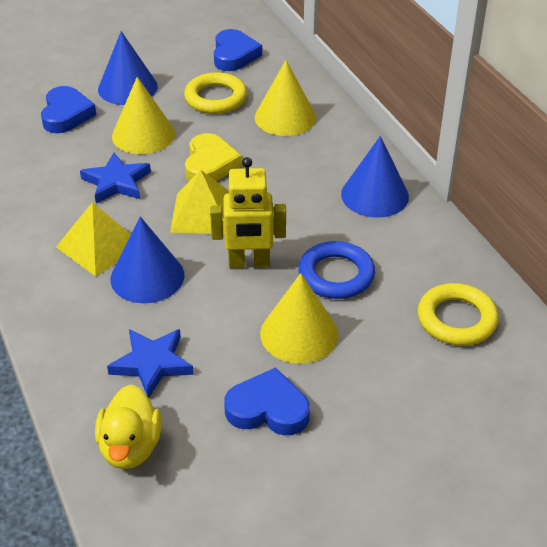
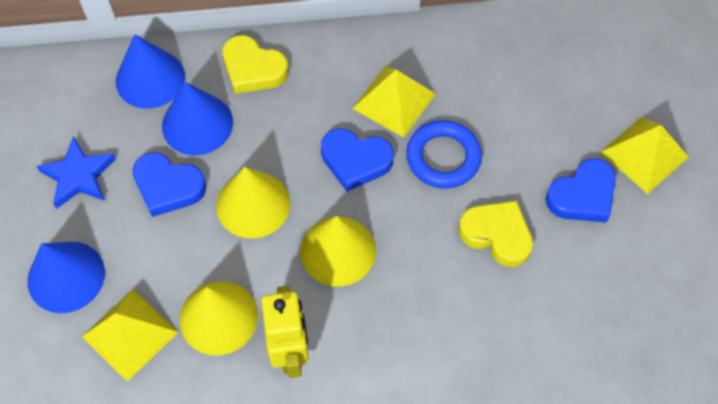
blue star: 2 -> 1
yellow duck: 1 -> 0
yellow heart: 1 -> 2
yellow pyramid: 2 -> 3
yellow ring: 2 -> 0

